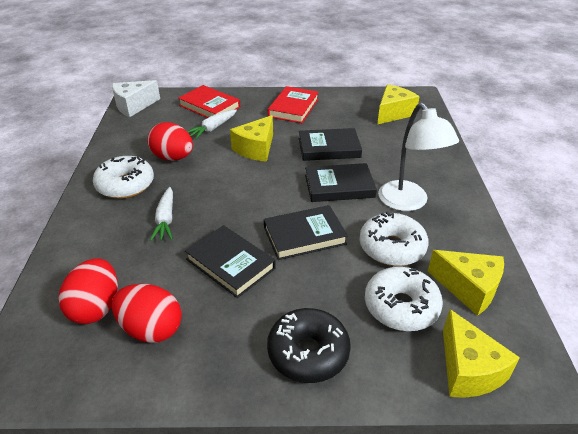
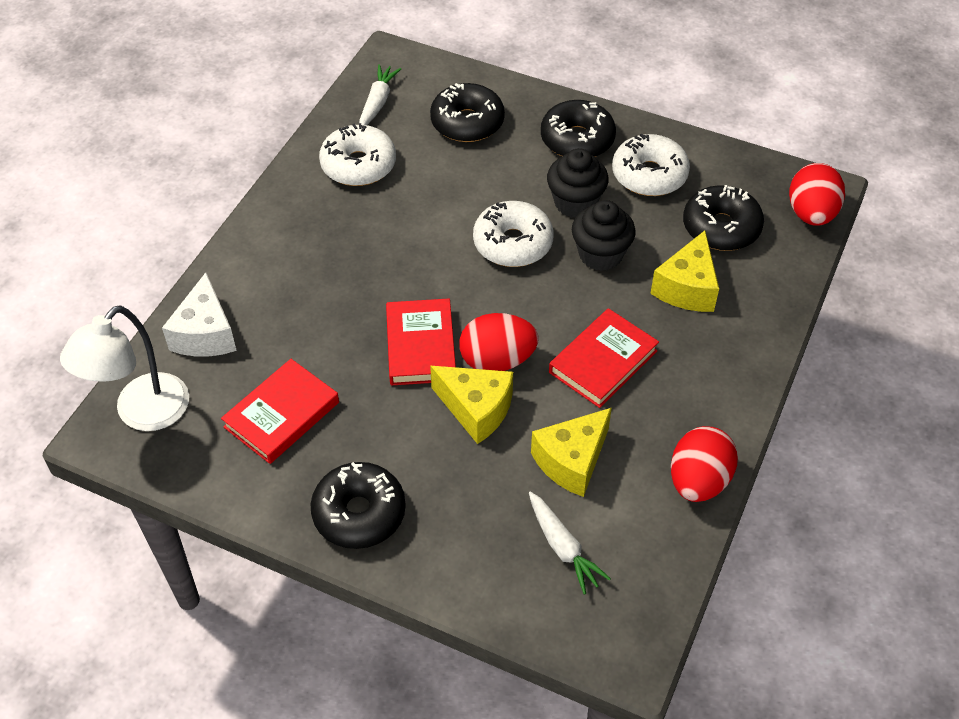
black book: 4 -> 0
black cupcake: 0 -> 2
black donut: 1 -> 4
red book: 2 -> 3
yellow cheese: 4 -> 3

